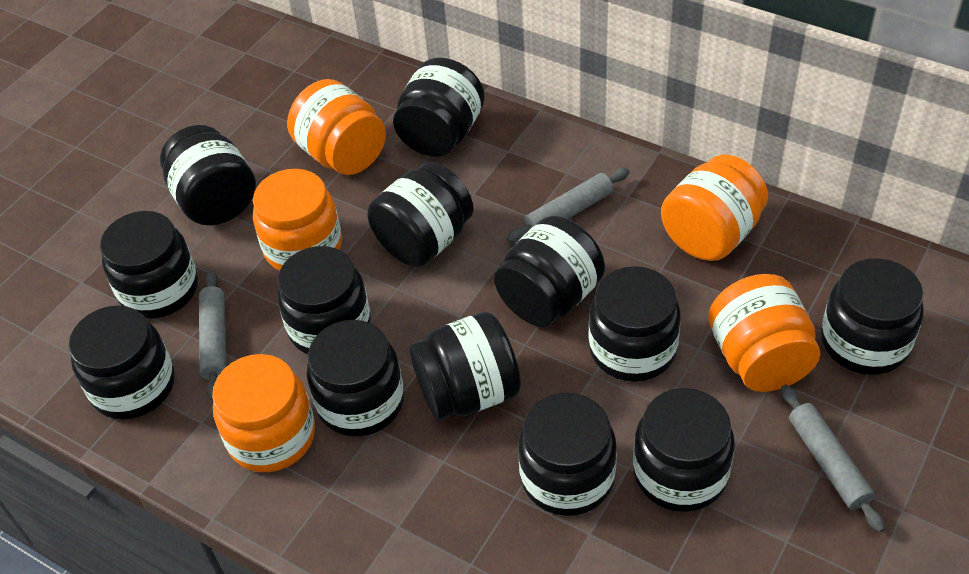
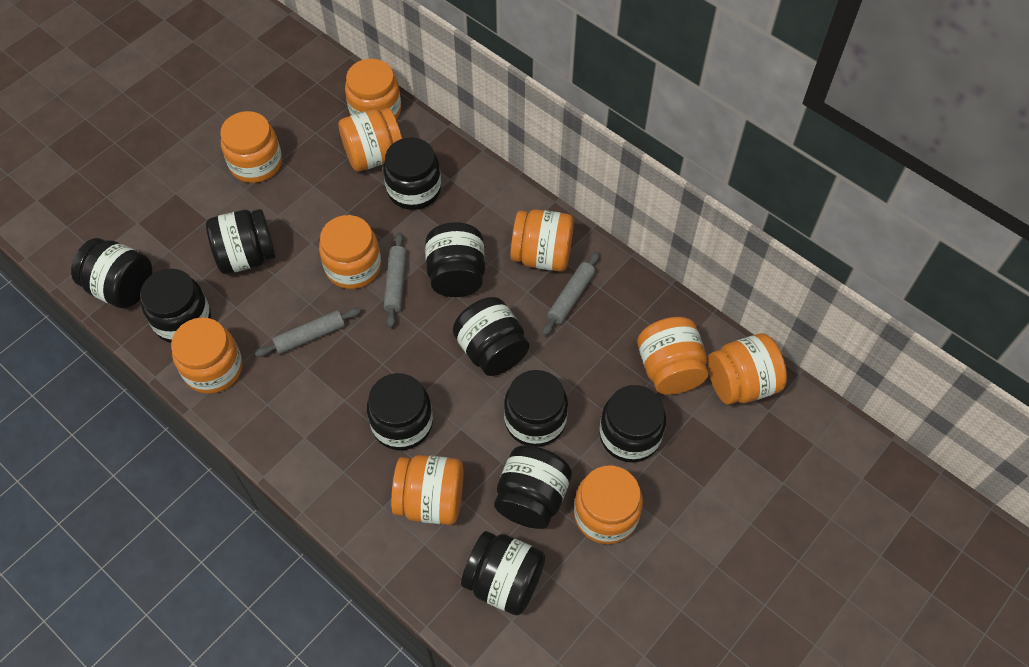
black jar: 13 -> 11
orange jar: 5 -> 10

